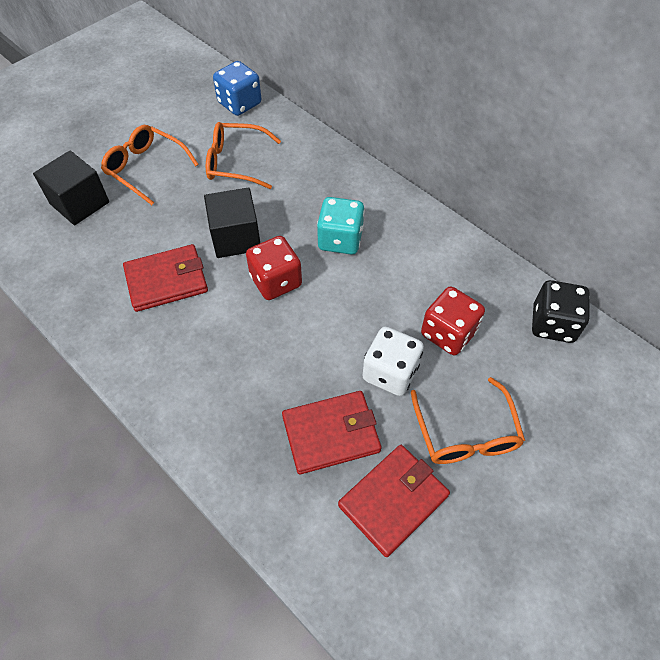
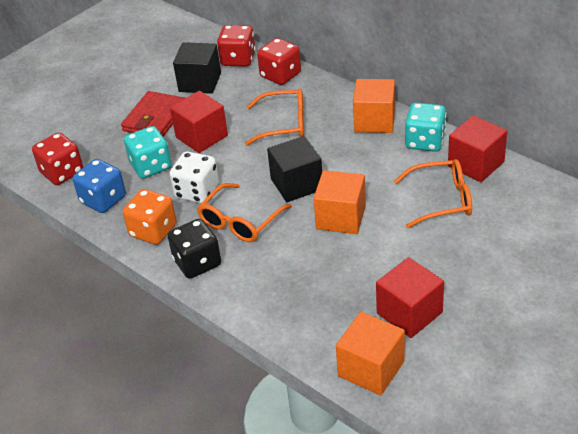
orange cube: 0 -> 3
orange dice: 0 -> 1
red cube: 0 -> 3
red dice: 2 -> 3
red wallet: 3 -> 1
turquoise dice: 1 -> 2

